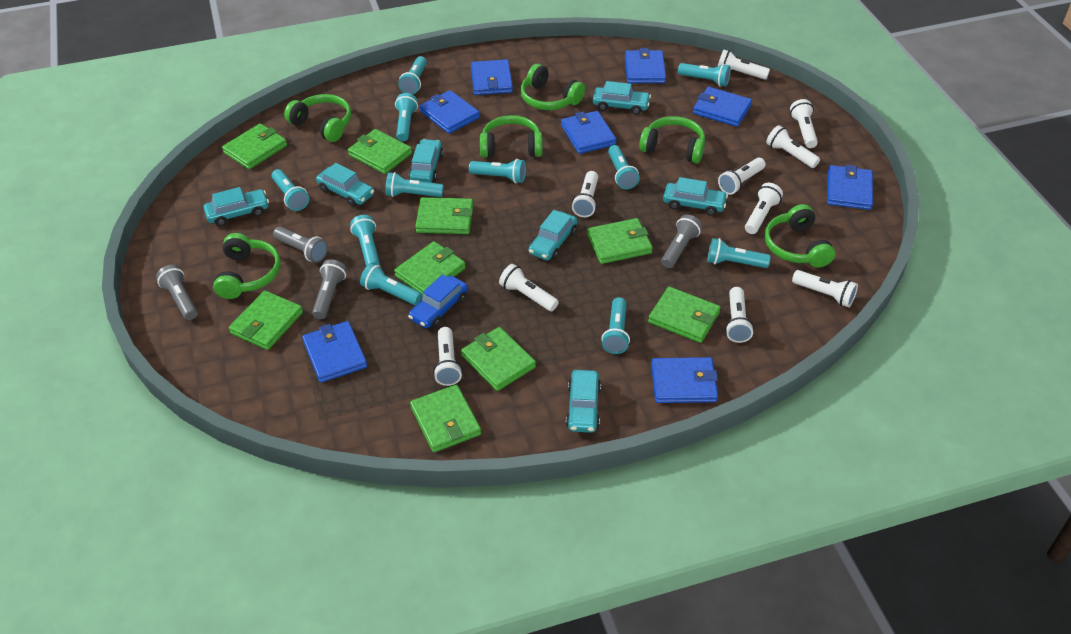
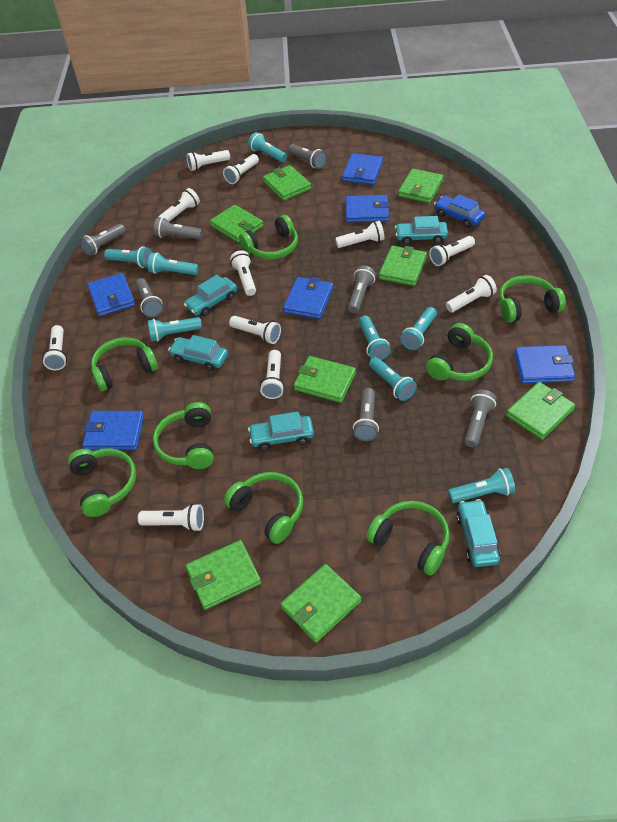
blue wallet: 8 -> 6
green headphones: 6 -> 8
green wallet: 9 -> 8
grey flashlight: 4 -> 7
turquoise car: 7 -> 5
turquoise flashlight: 11 -> 8
white flashlight: 10 -> 11

